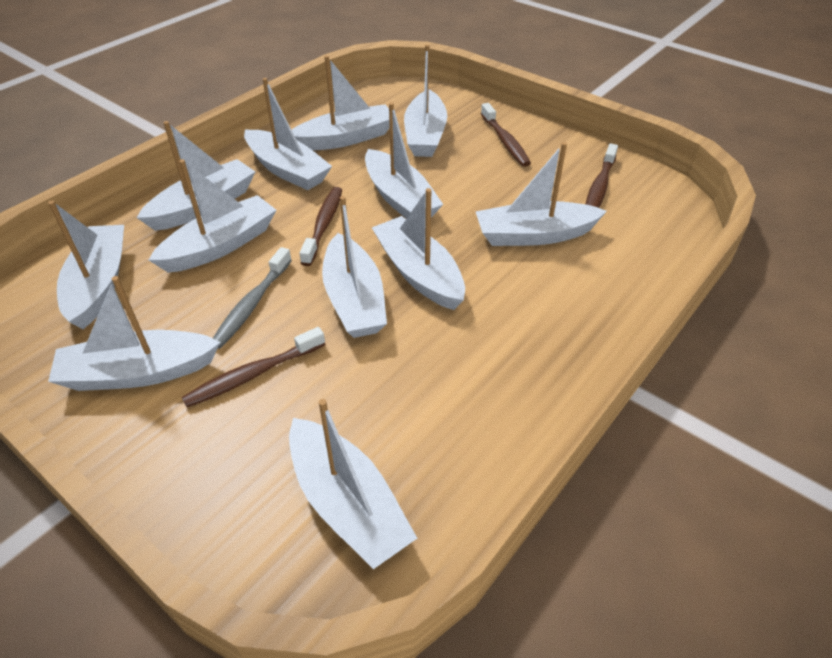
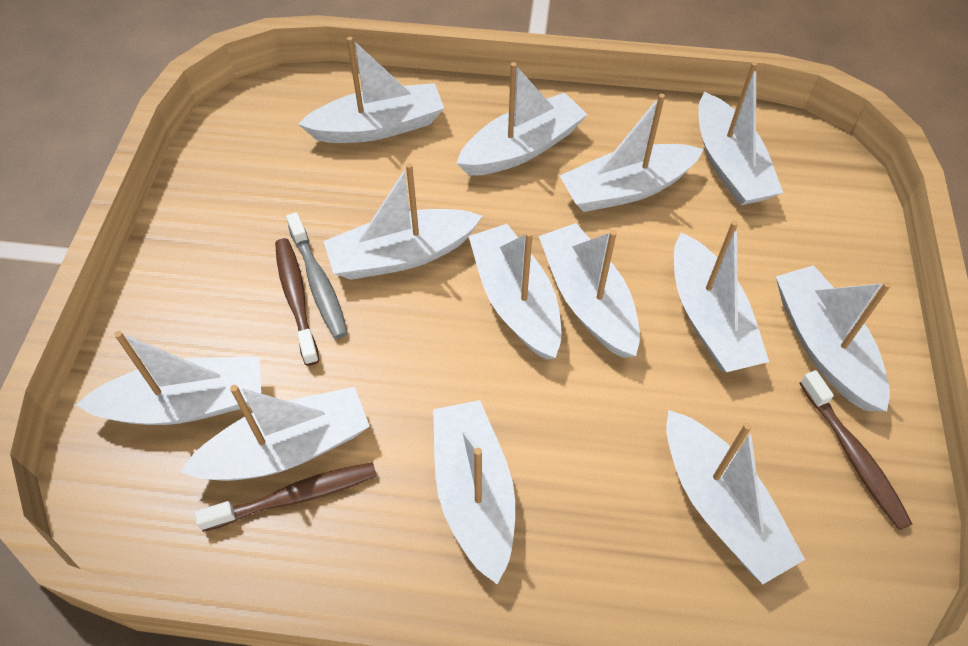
brown toothbrush: 4 -> 3
white boat: 12 -> 13

